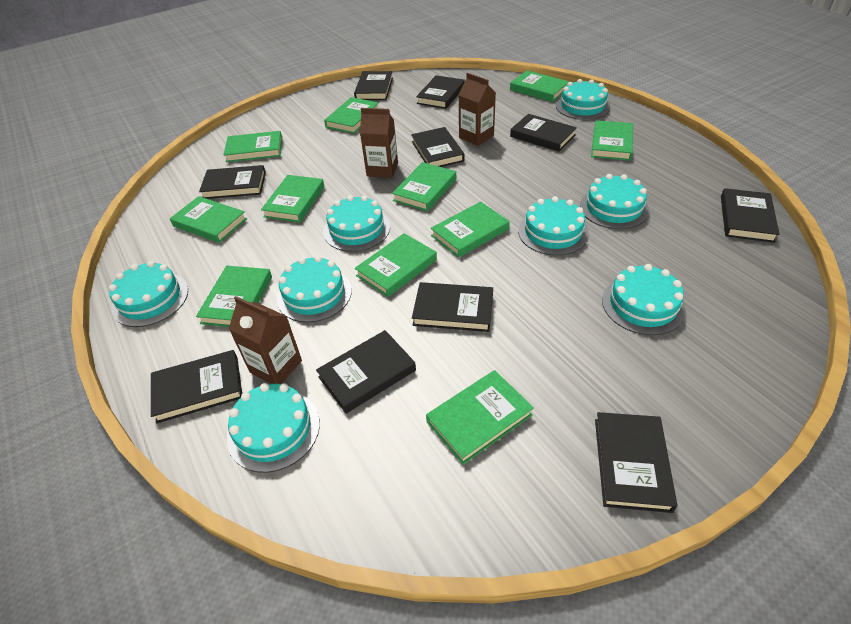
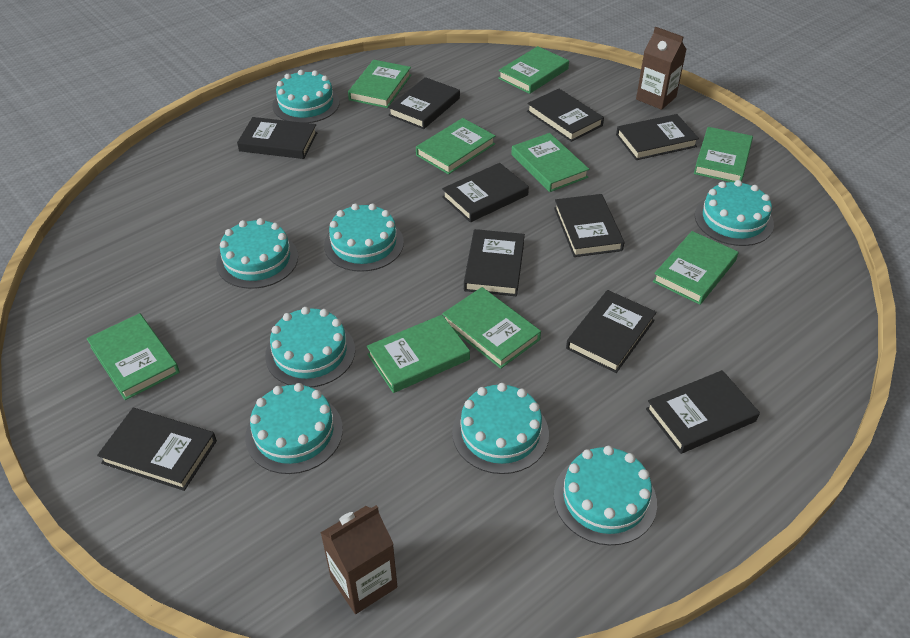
brown carton: 3 -> 2
green book: 11 -> 9

